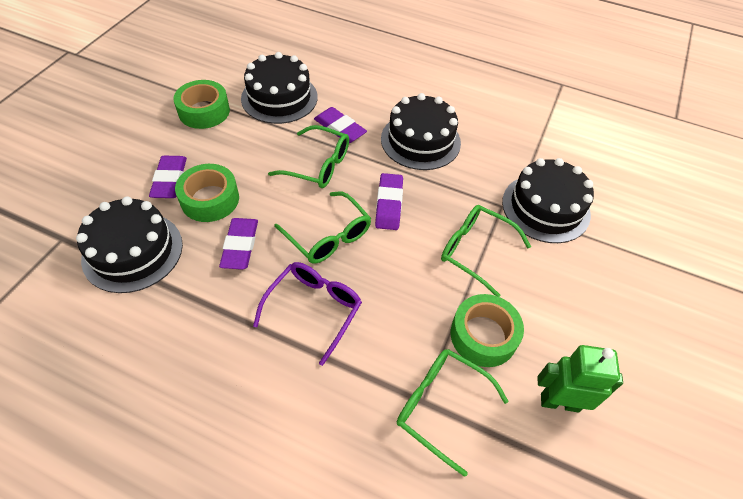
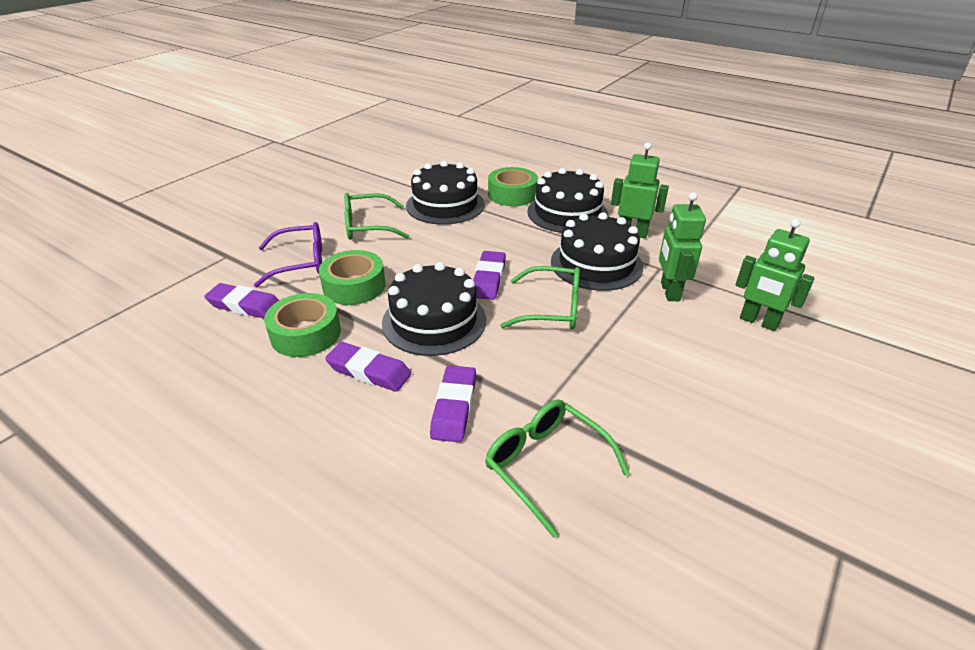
green glasses: 4 -> 3
green robot: 1 -> 3

